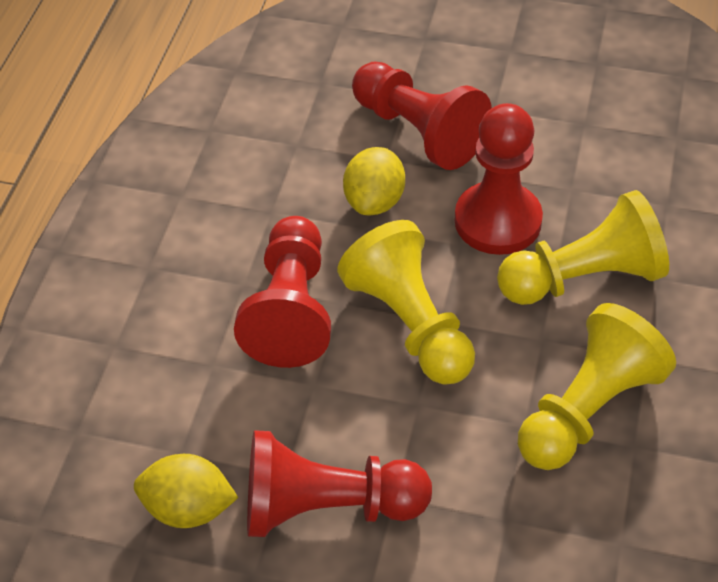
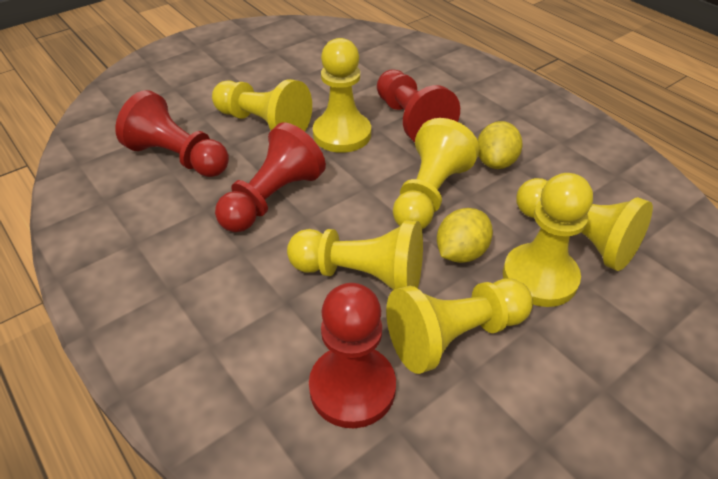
yellow pawn: 3 -> 7

